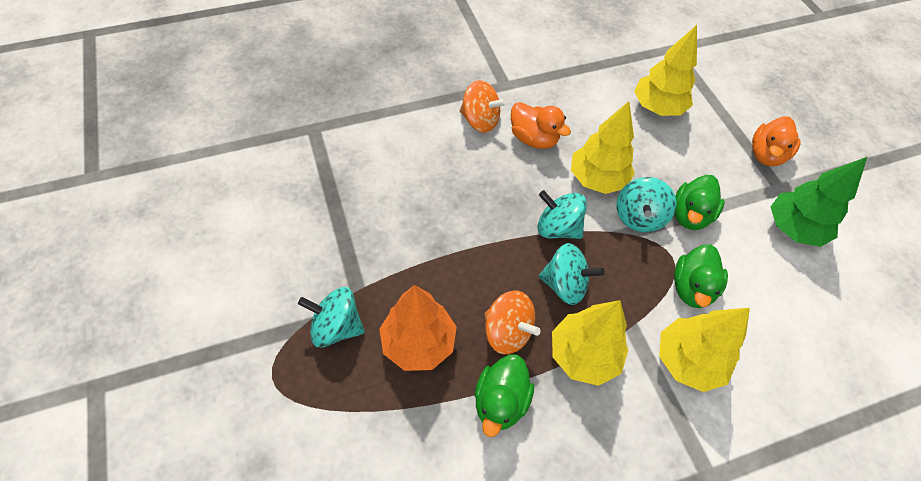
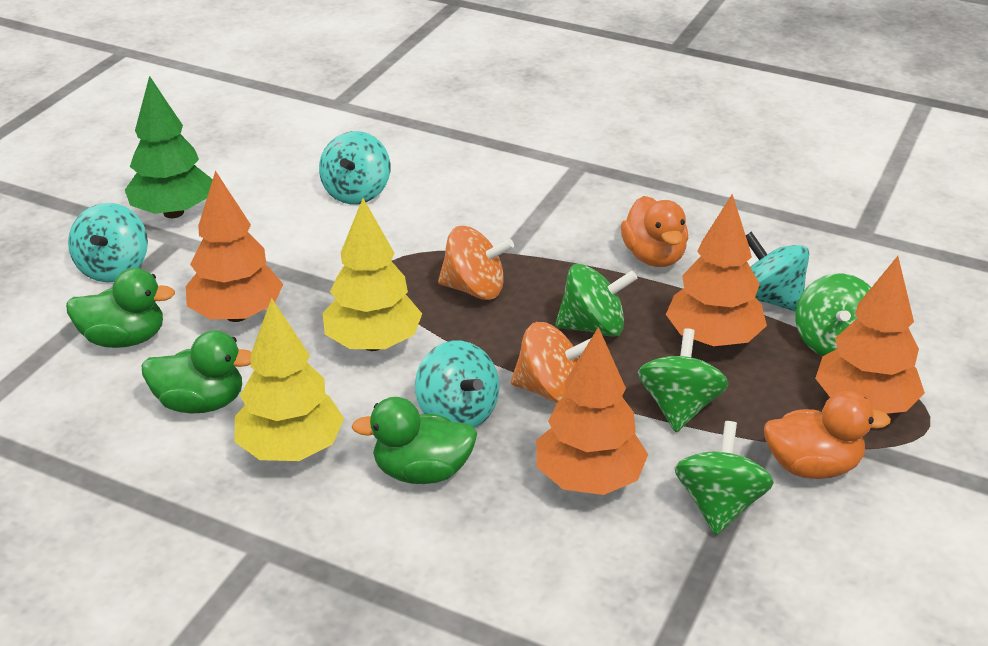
green spinning top: 0 -> 4
orange tree: 1 -> 4
yellow tree: 4 -> 2

